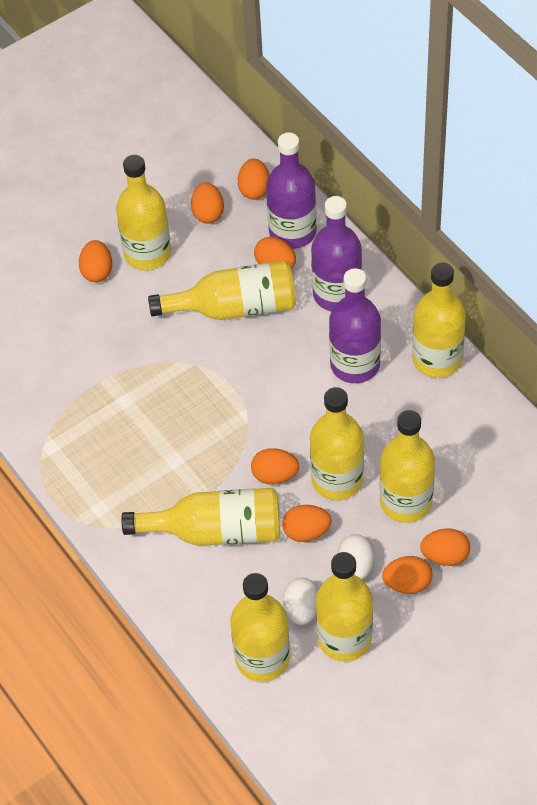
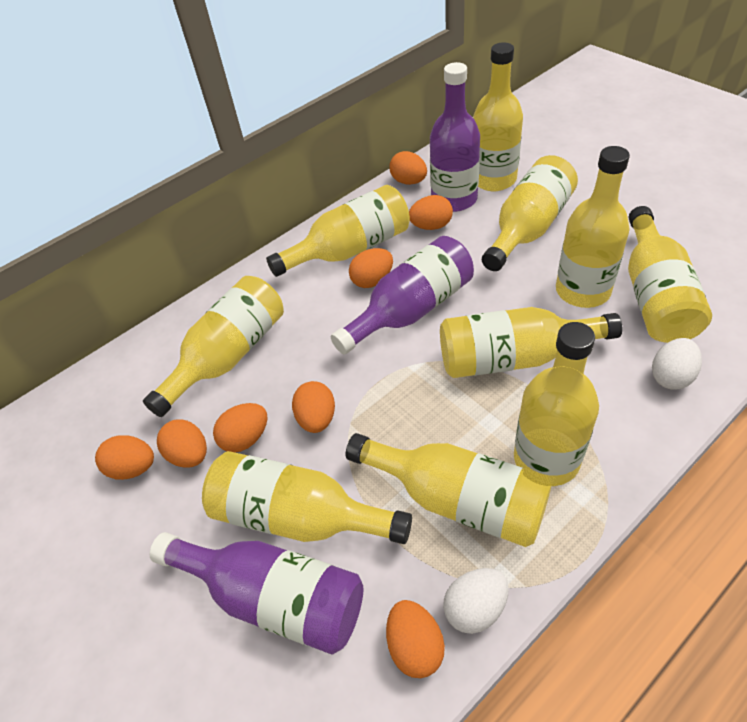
yellow bottle: 8 -> 10

